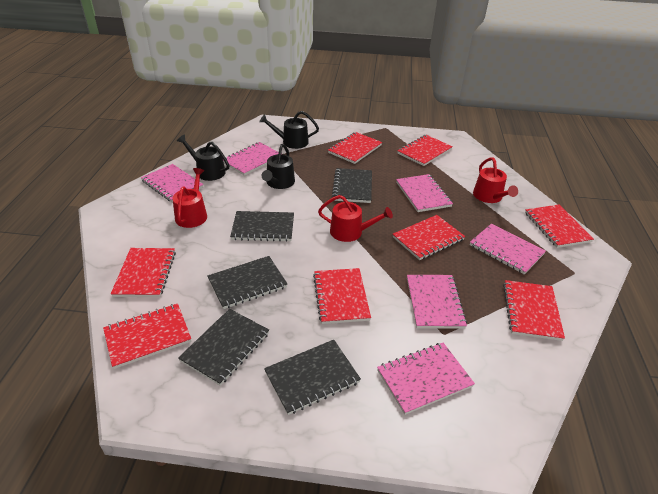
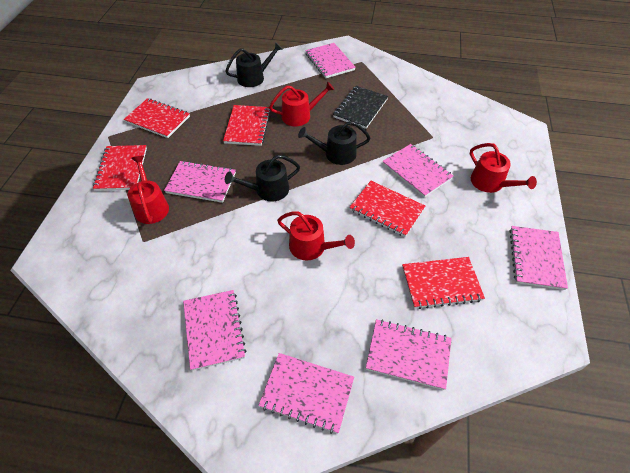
black notebook: 5 -> 1
pink notebook: 6 -> 7
red notebook: 8 -> 5
red watering can: 3 -> 4

